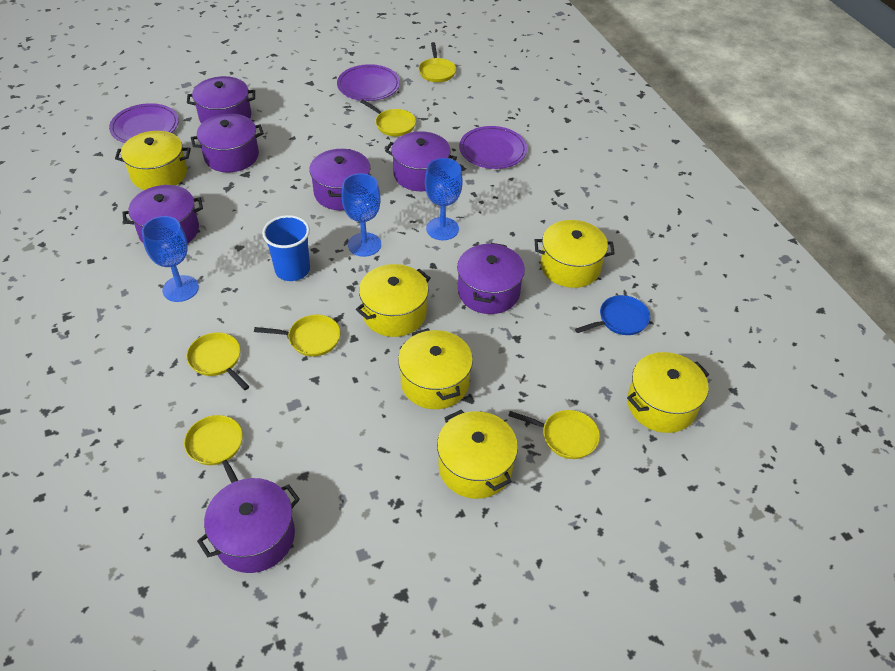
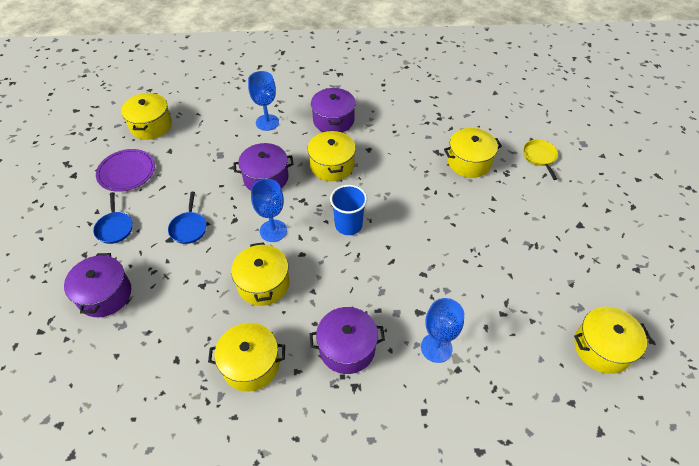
blue pan: 1 -> 2
purple plate: 3 -> 1
purple pot: 7 -> 4
yellow pan: 6 -> 1

